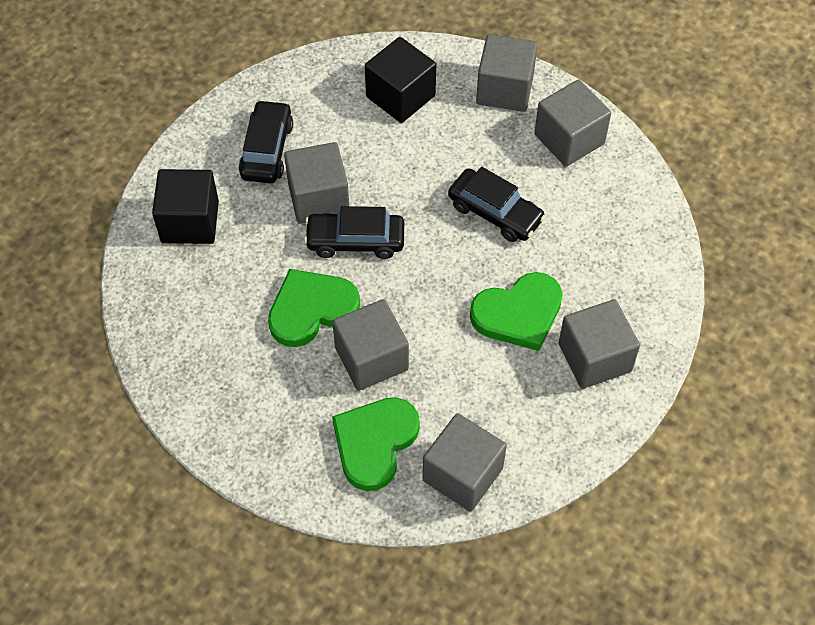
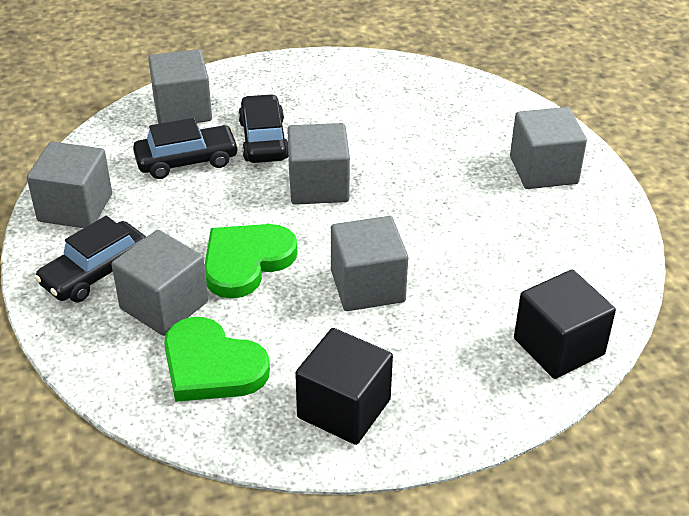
green heart: 3 -> 2

